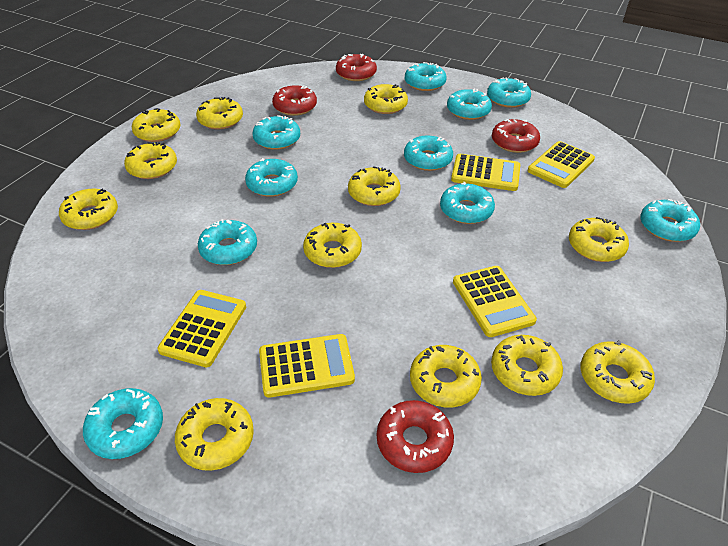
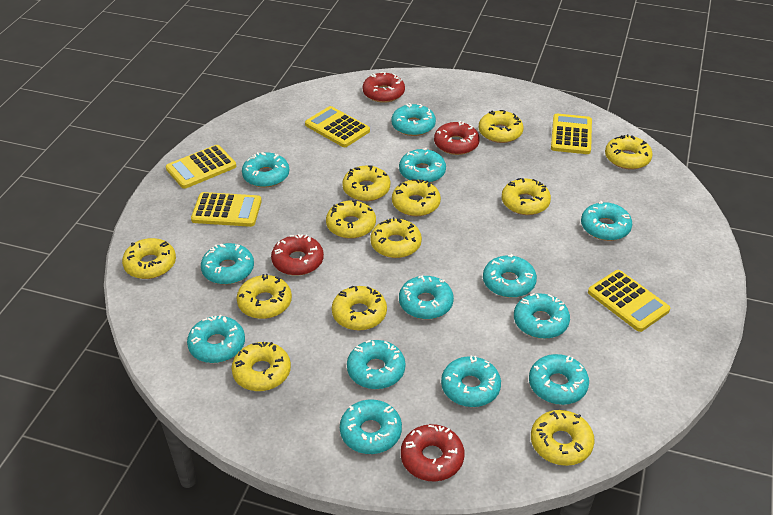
turquoise donut: 10 -> 13

